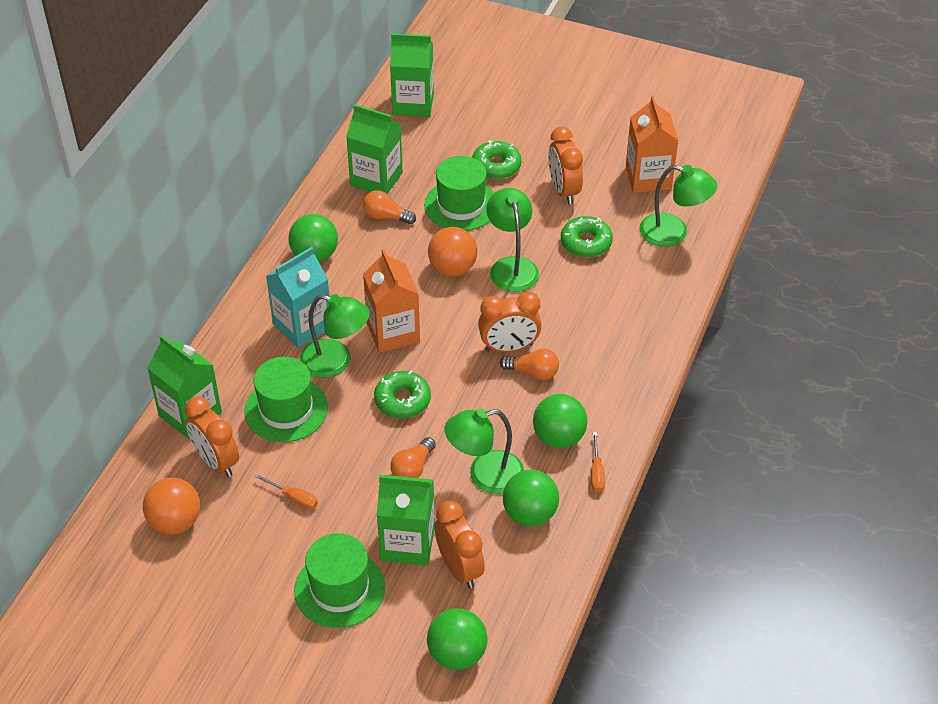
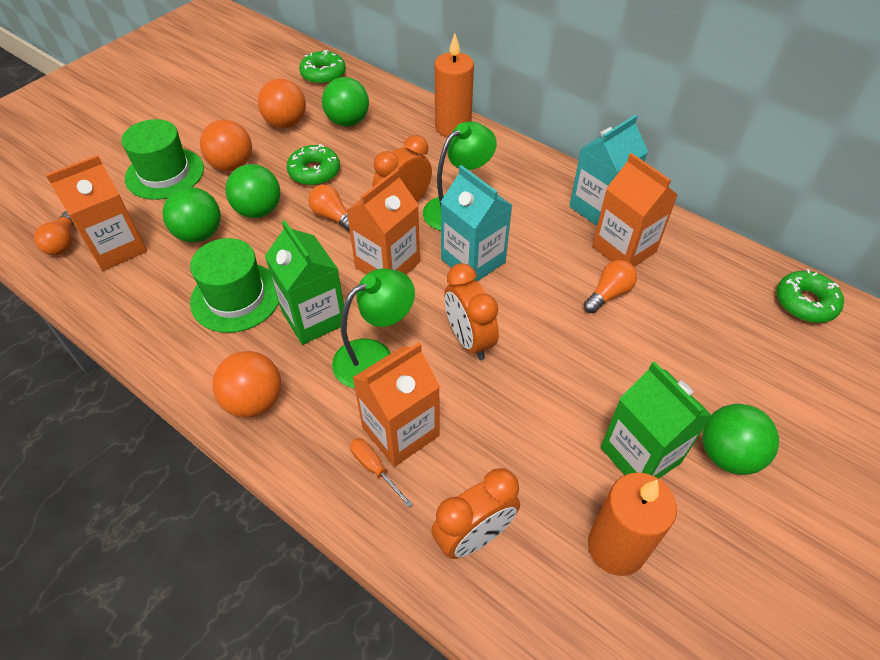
green carton: 4 -> 2
green hat: 3 -> 2
green lamp: 4 -> 2
orange ball: 2 -> 3
orange candle: 0 -> 2
orange carton: 2 -> 4
orange clock: 4 -> 3
orange screwdriver: 2 -> 1
turquoise carton: 1 -> 2

